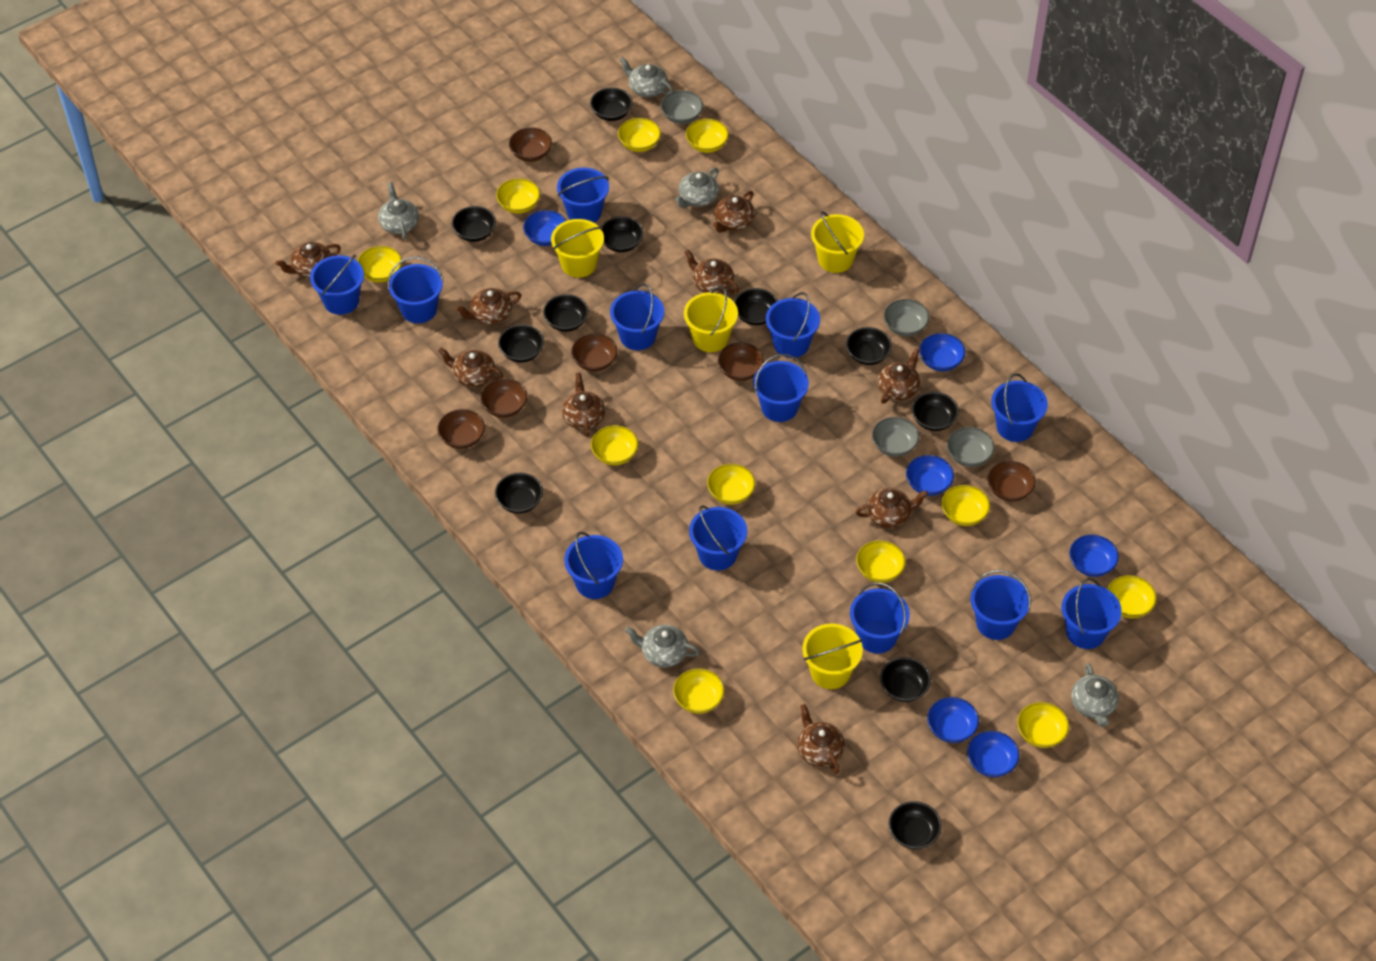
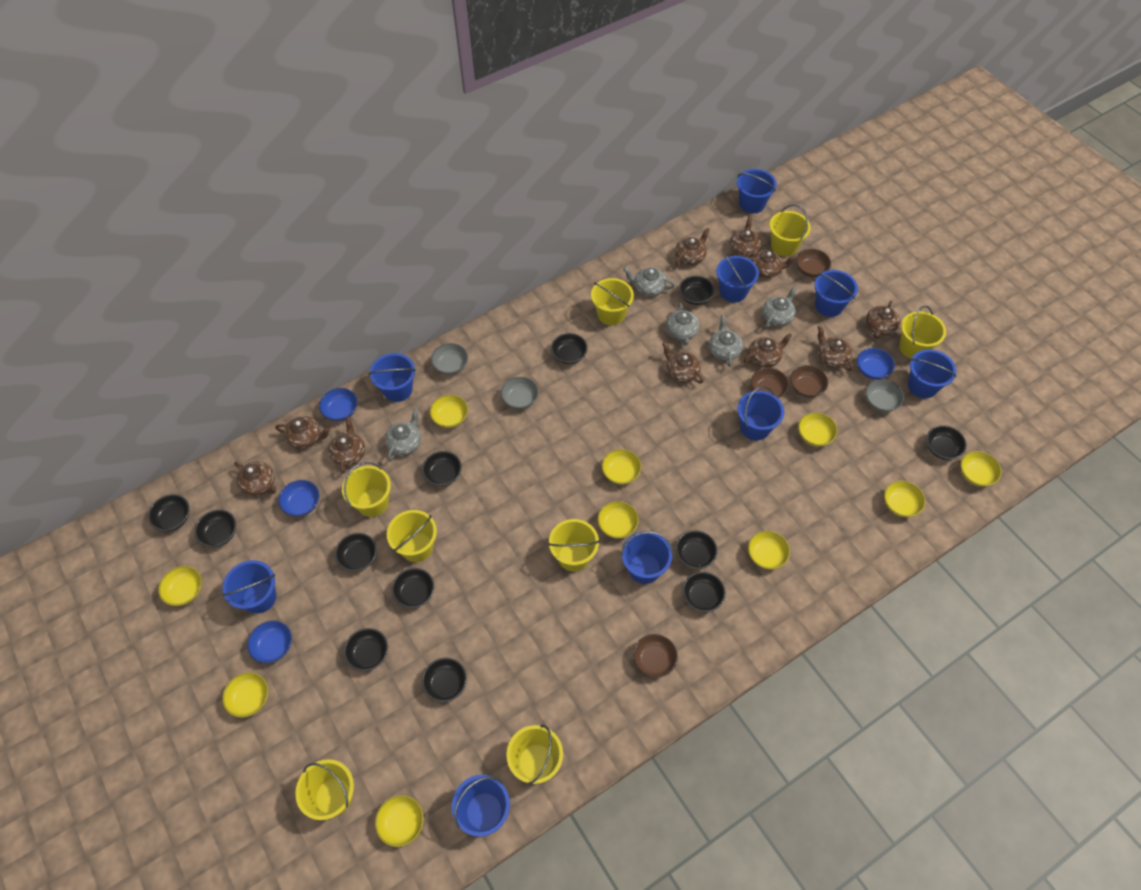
black bowl: 11 -> 12
blue bowl: 6 -> 4
blue bucket: 12 -> 9
brown bowl: 6 -> 4
brown teapot: 9 -> 10
grey bowl: 4 -> 3
yellow bowl: 11 -> 10
yellow bucket: 4 -> 8

